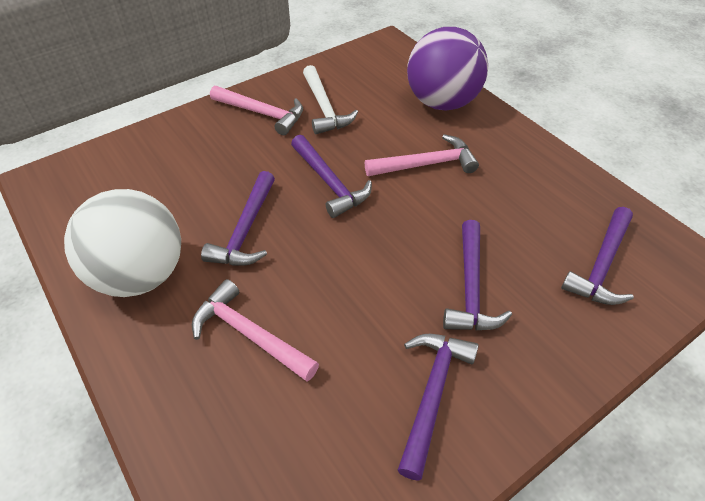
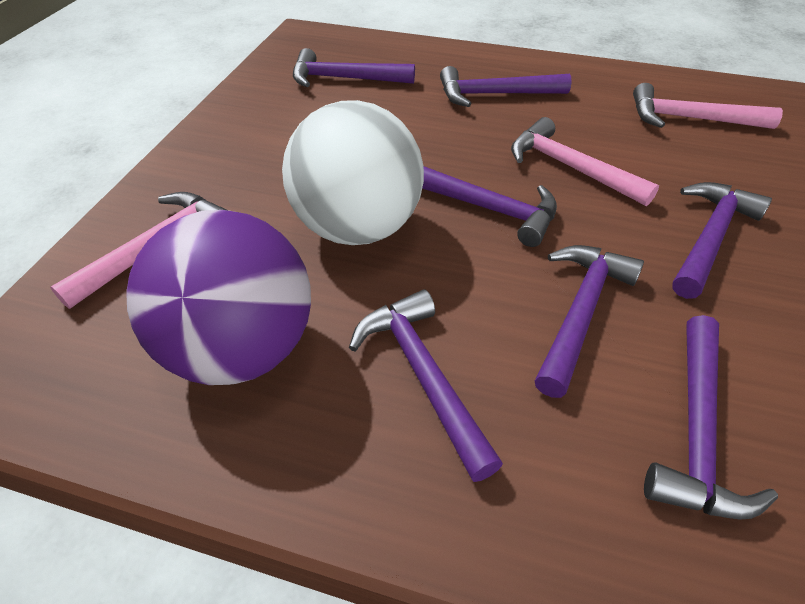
purple hammer: 5 -> 7
white hammer: 1 -> 0

